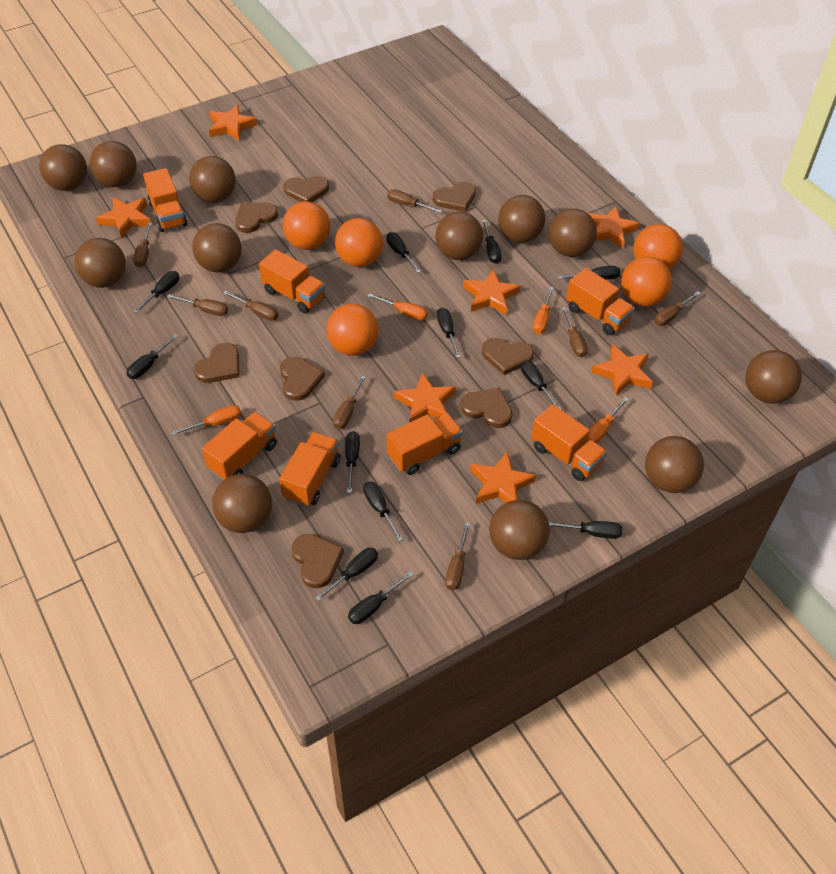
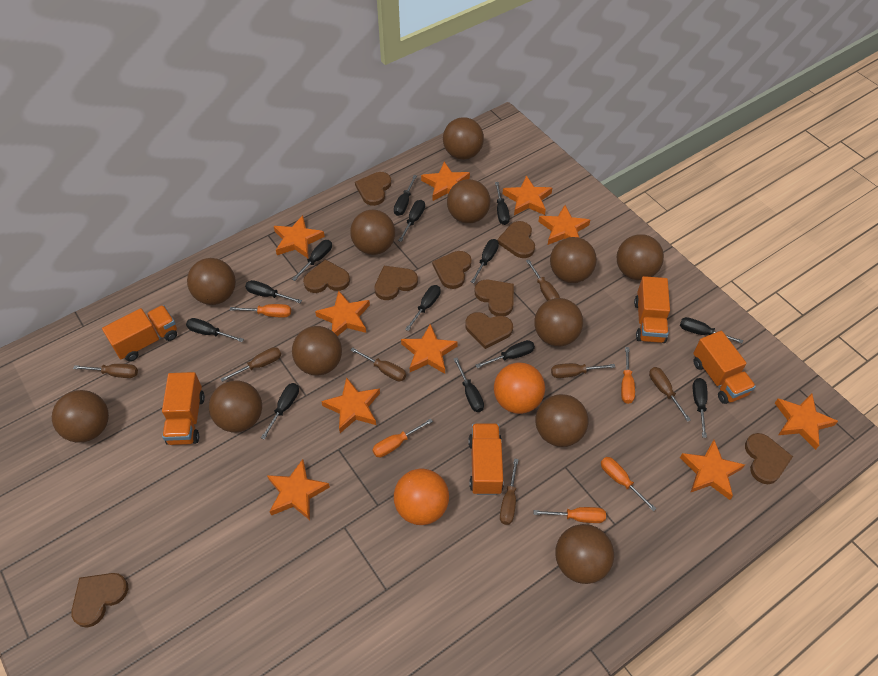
black screwdriver: 12 -> 13
brown heart: 8 -> 9
brown screwdriver: 8 -> 7
orange ball: 5 -> 2
orange screwdriver: 4 -> 5
orange star: 7 -> 10
orange truck: 7 -> 5

